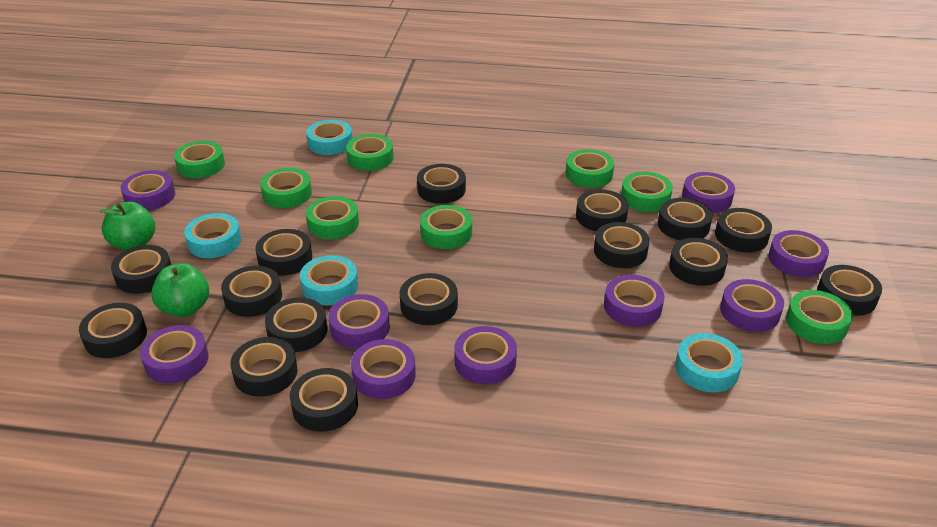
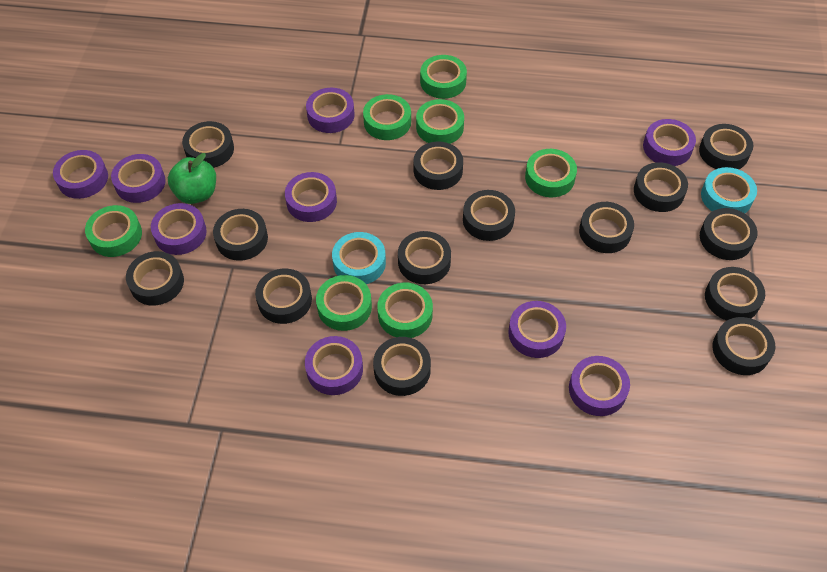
black tape: 15 -> 14
green apple: 2 -> 1
green tape: 8 -> 7
turquoise tape: 4 -> 2

